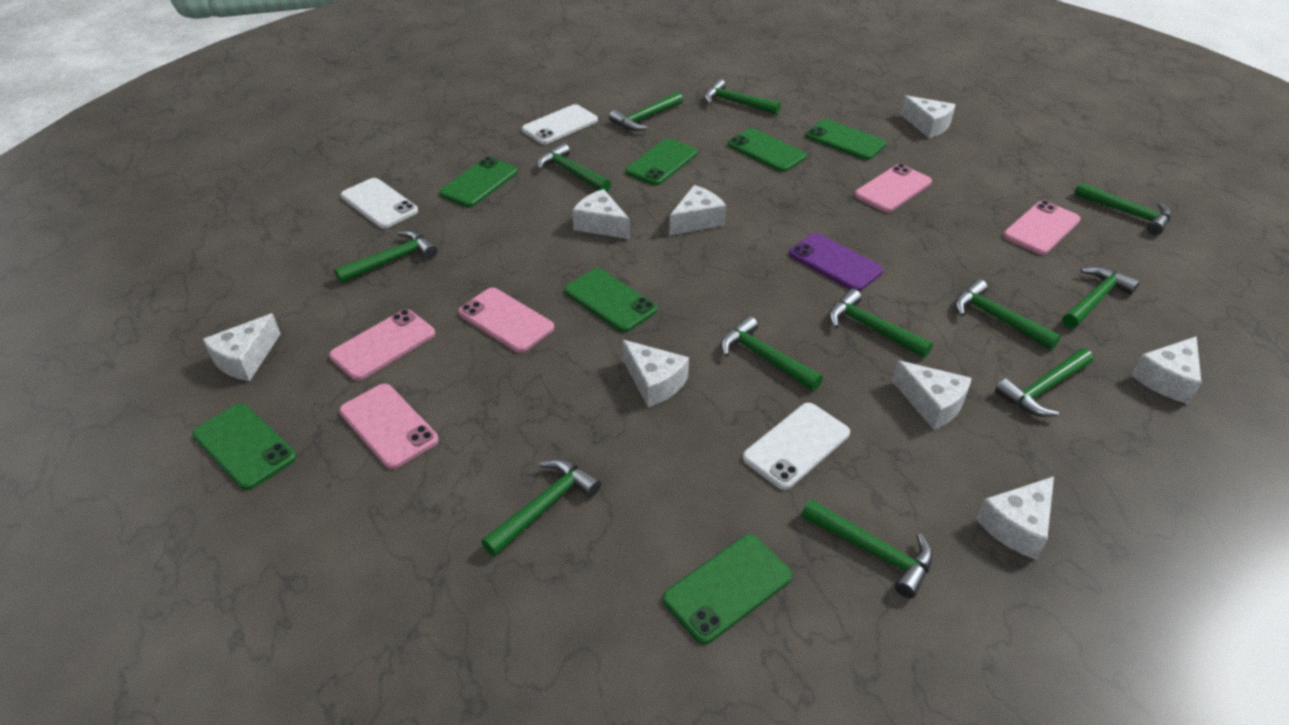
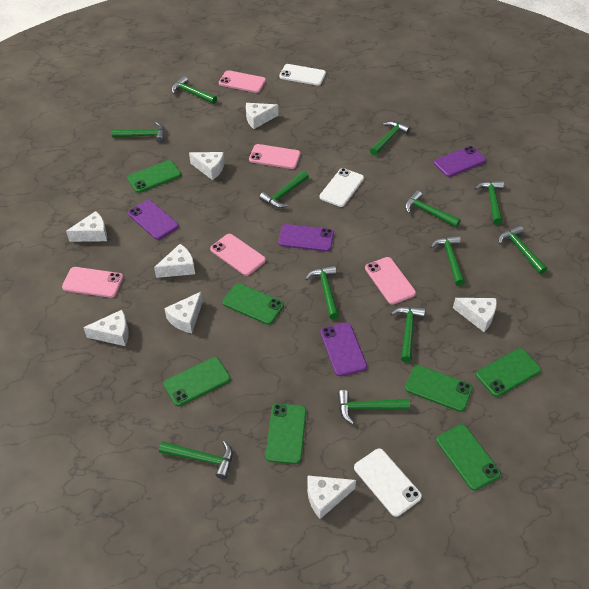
purple phone: 1 -> 4

